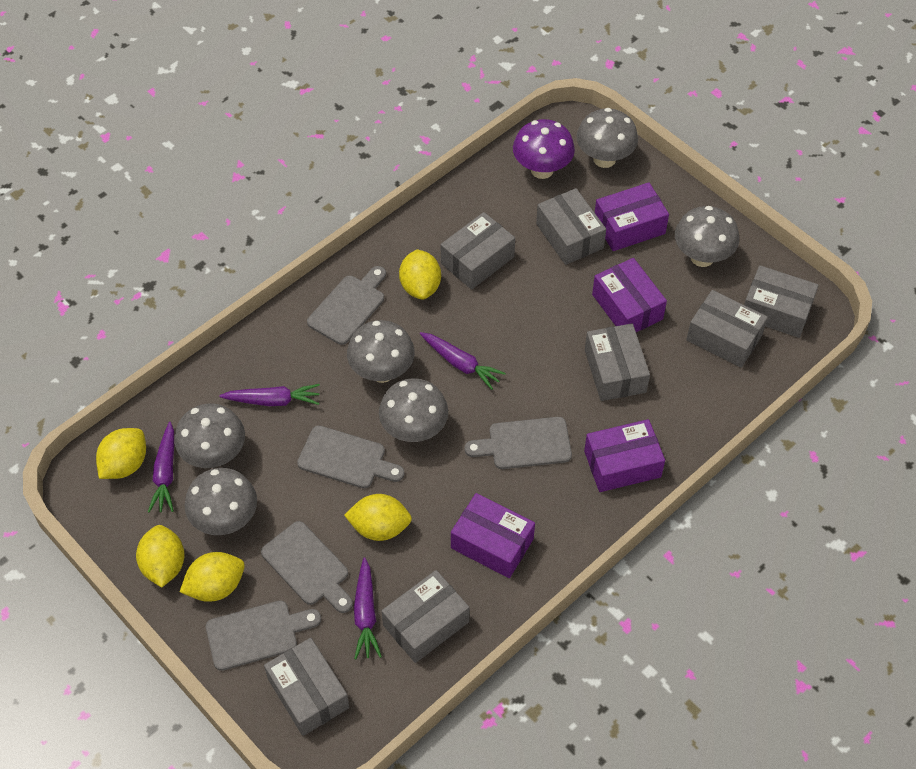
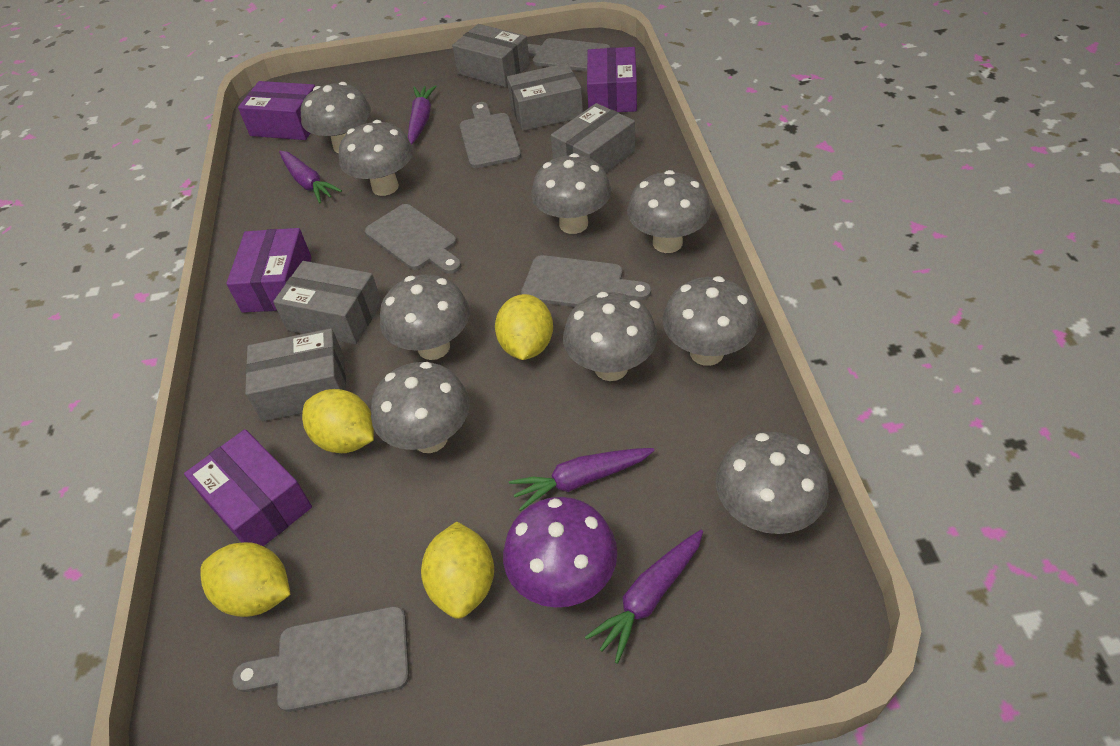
grey box: 7 -> 5
grey mushroom: 6 -> 9
yellow lemon: 5 -> 4

